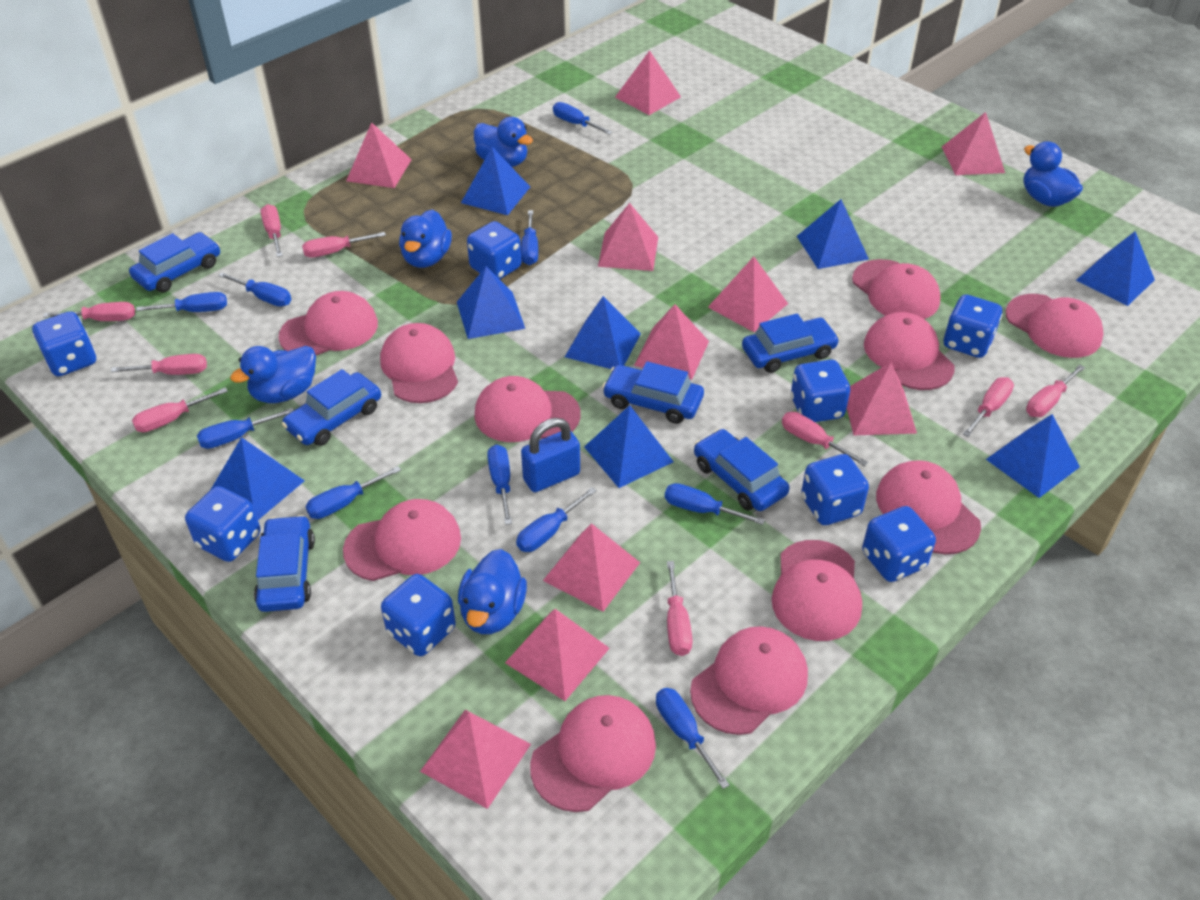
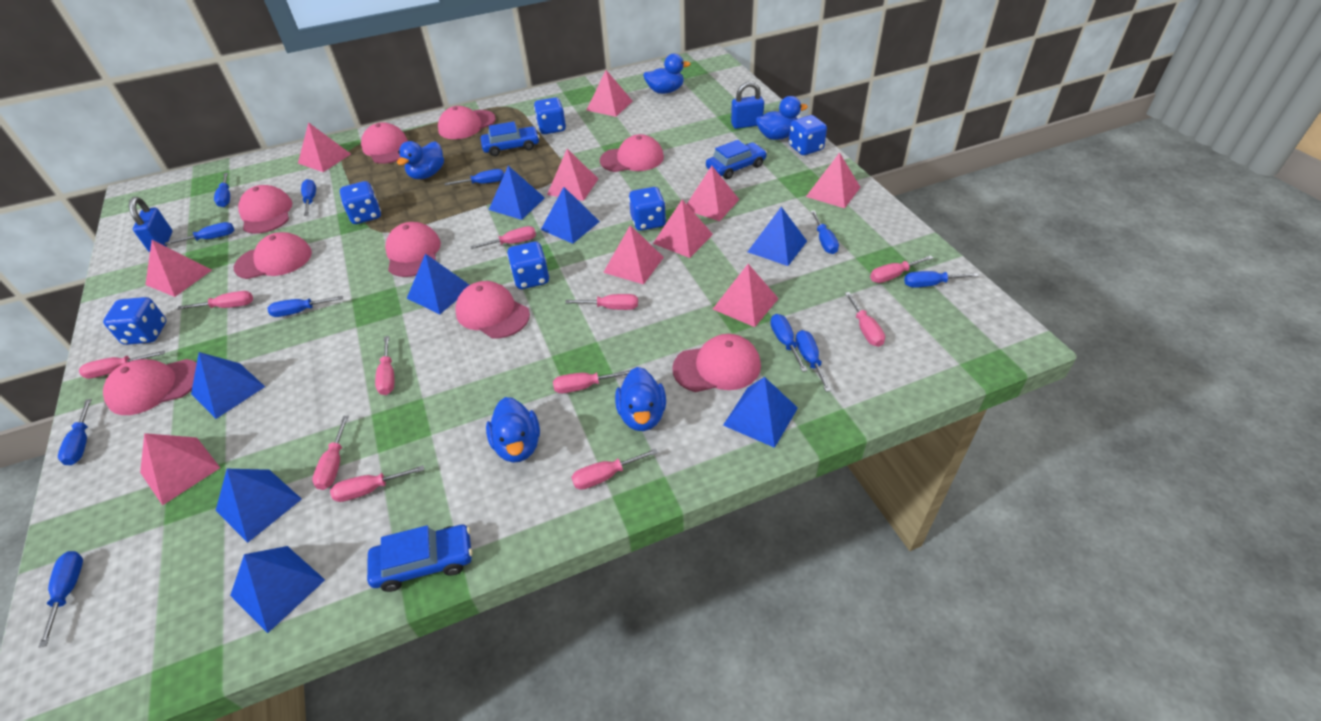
blue car: 6 -> 3
blue dice: 8 -> 6
blue padlock: 1 -> 2
blue screwdriver: 10 -> 11
pink cap: 11 -> 9
pink screwdriver: 9 -> 11

